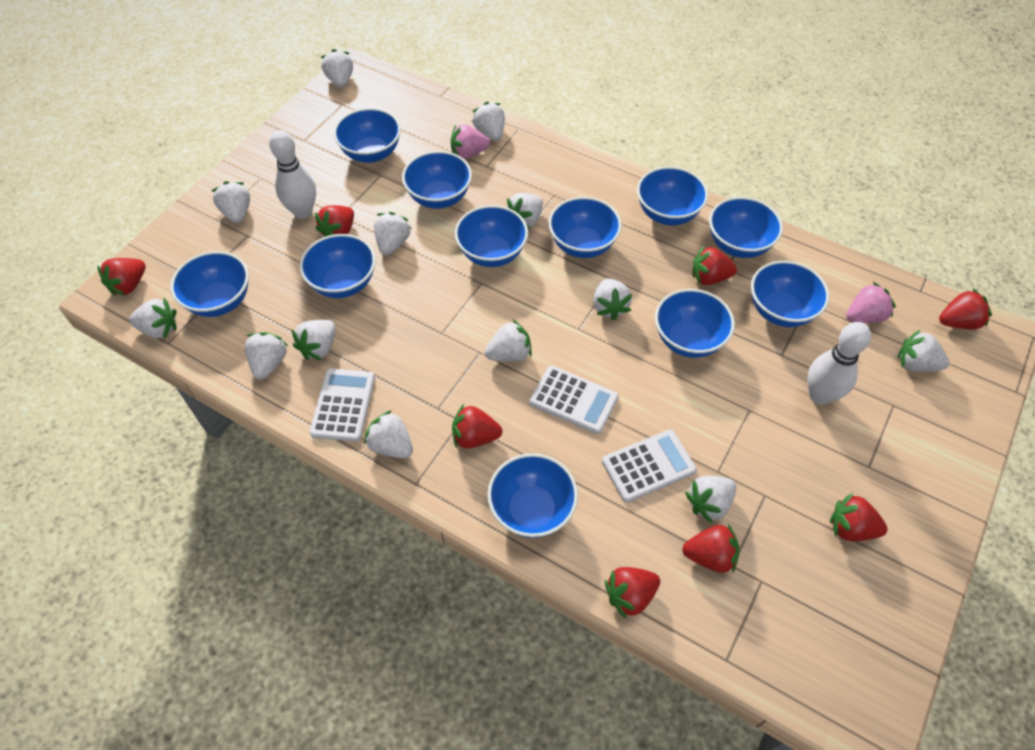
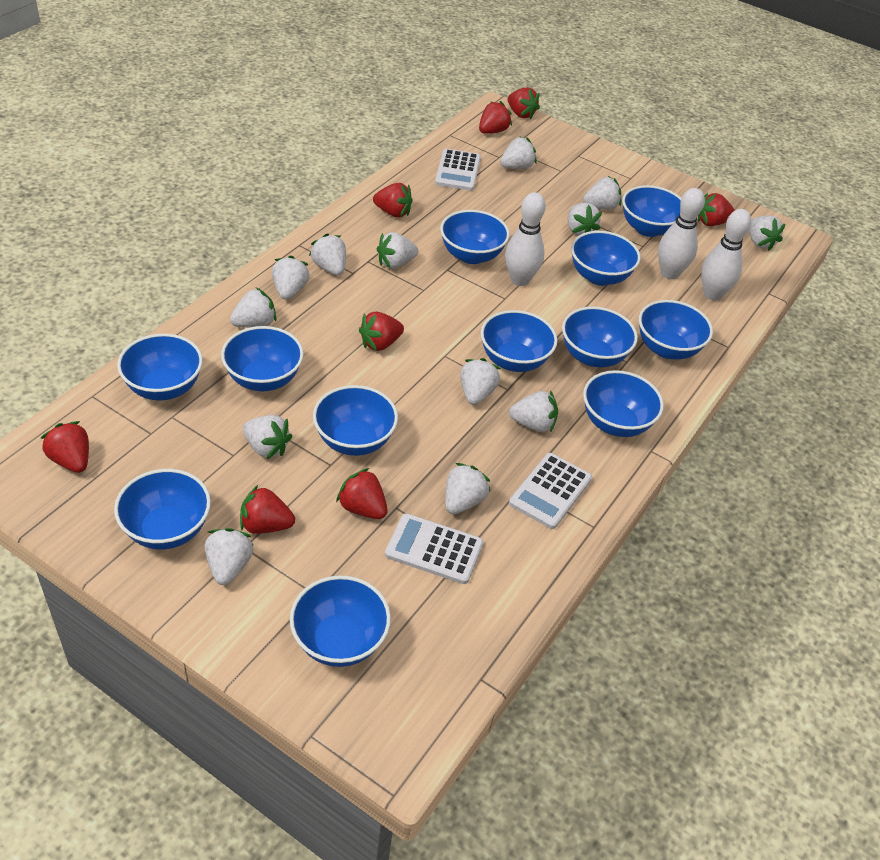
blue bowl: 11 -> 12
pink strawberry: 2 -> 0
white bowling pin: 2 -> 3

